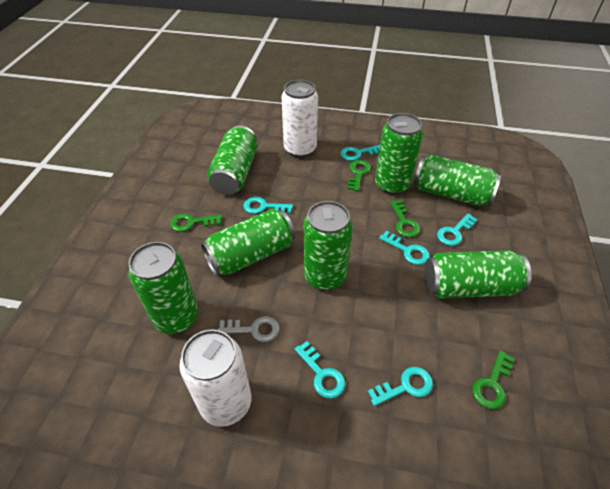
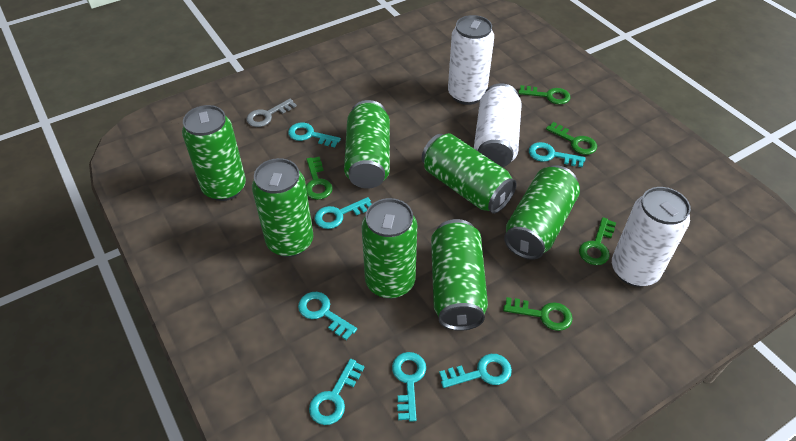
green key: 4 -> 5
turquoise key: 6 -> 7
white can: 2 -> 3

